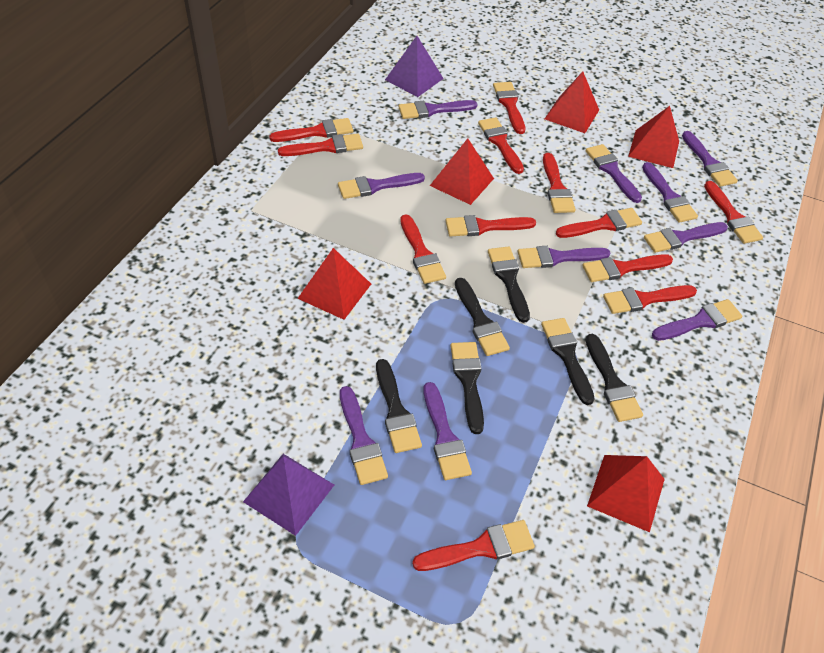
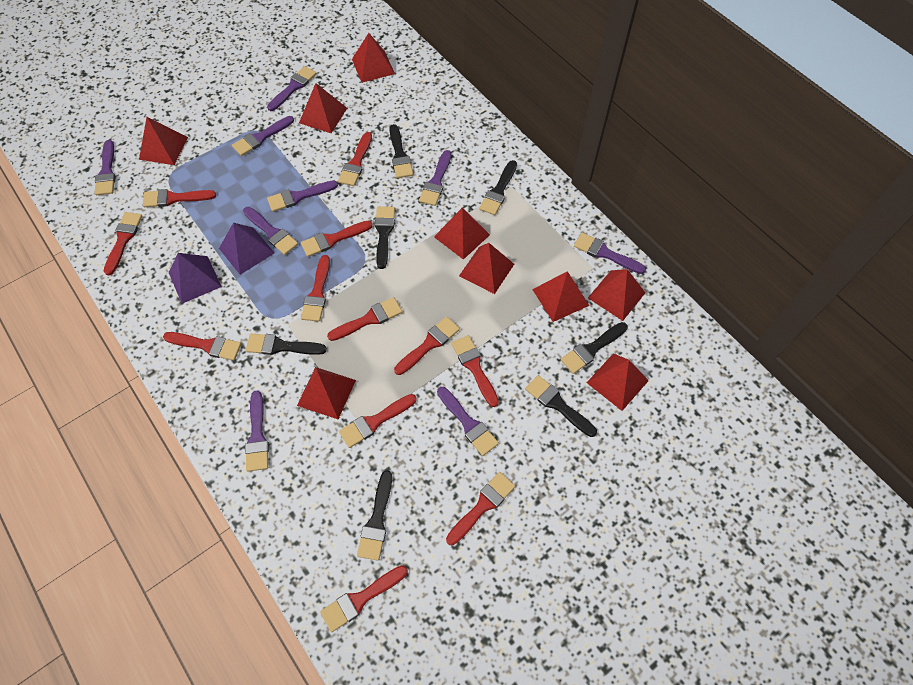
black brush: 6 -> 7
purple brush: 10 -> 9
red pyramid: 5 -> 9

